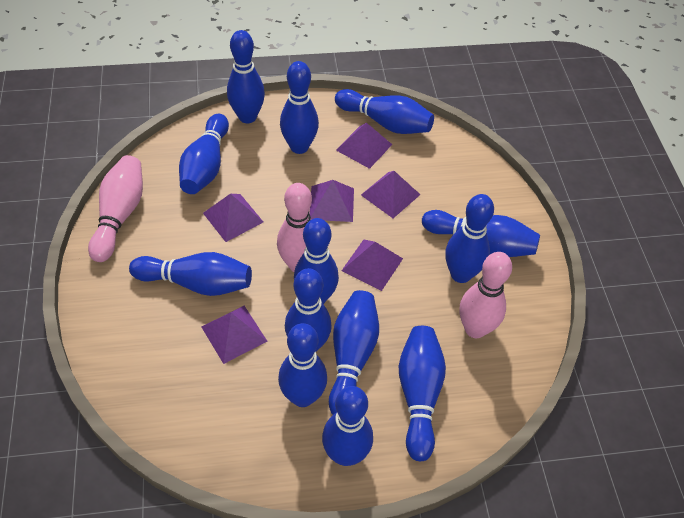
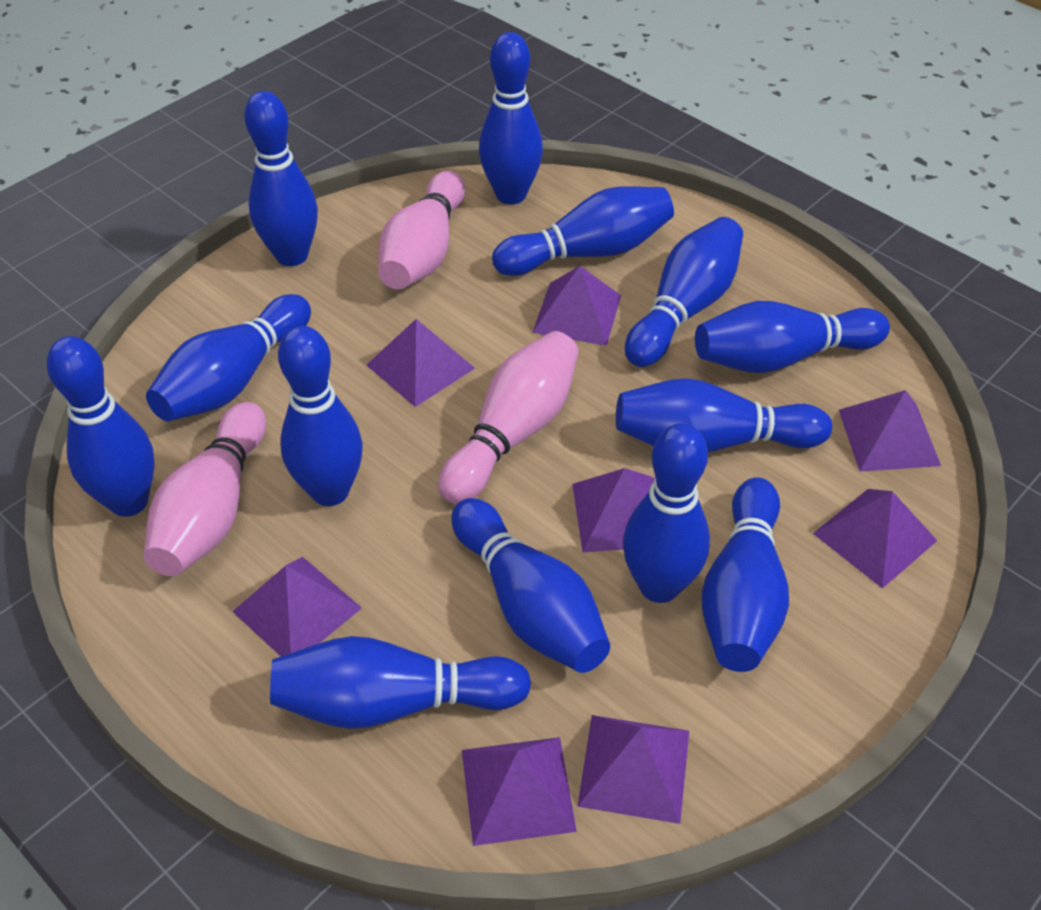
purple pyramid: 6 -> 8

